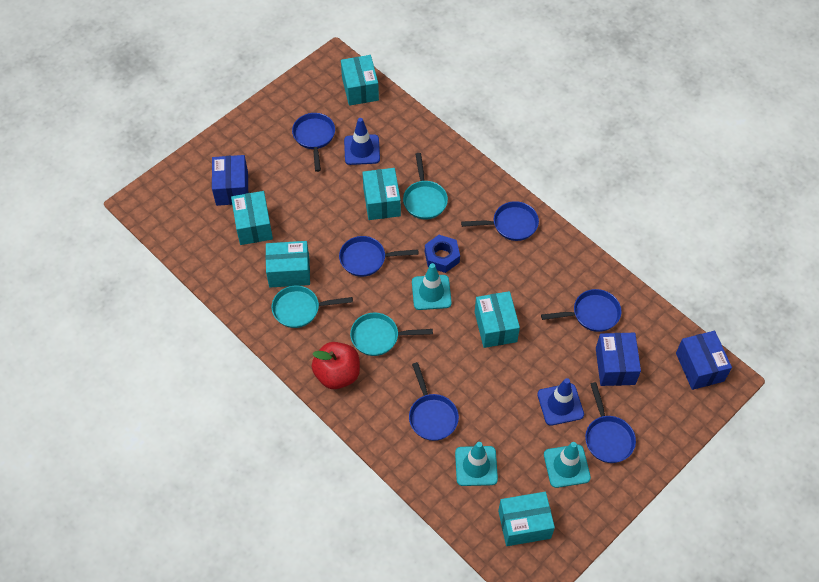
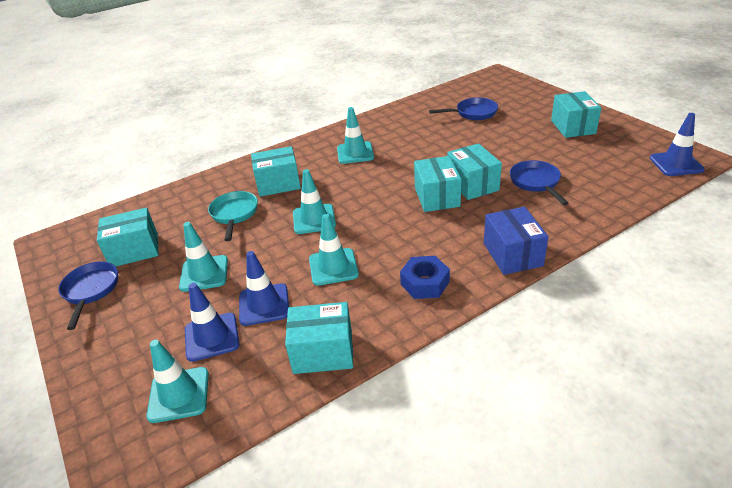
blue box: 3 -> 1
blue pan: 6 -> 3
blue traffic cone: 2 -> 3
red apple: 1 -> 0
turquoise pan: 3 -> 1
turquoise traffic cone: 3 -> 5

